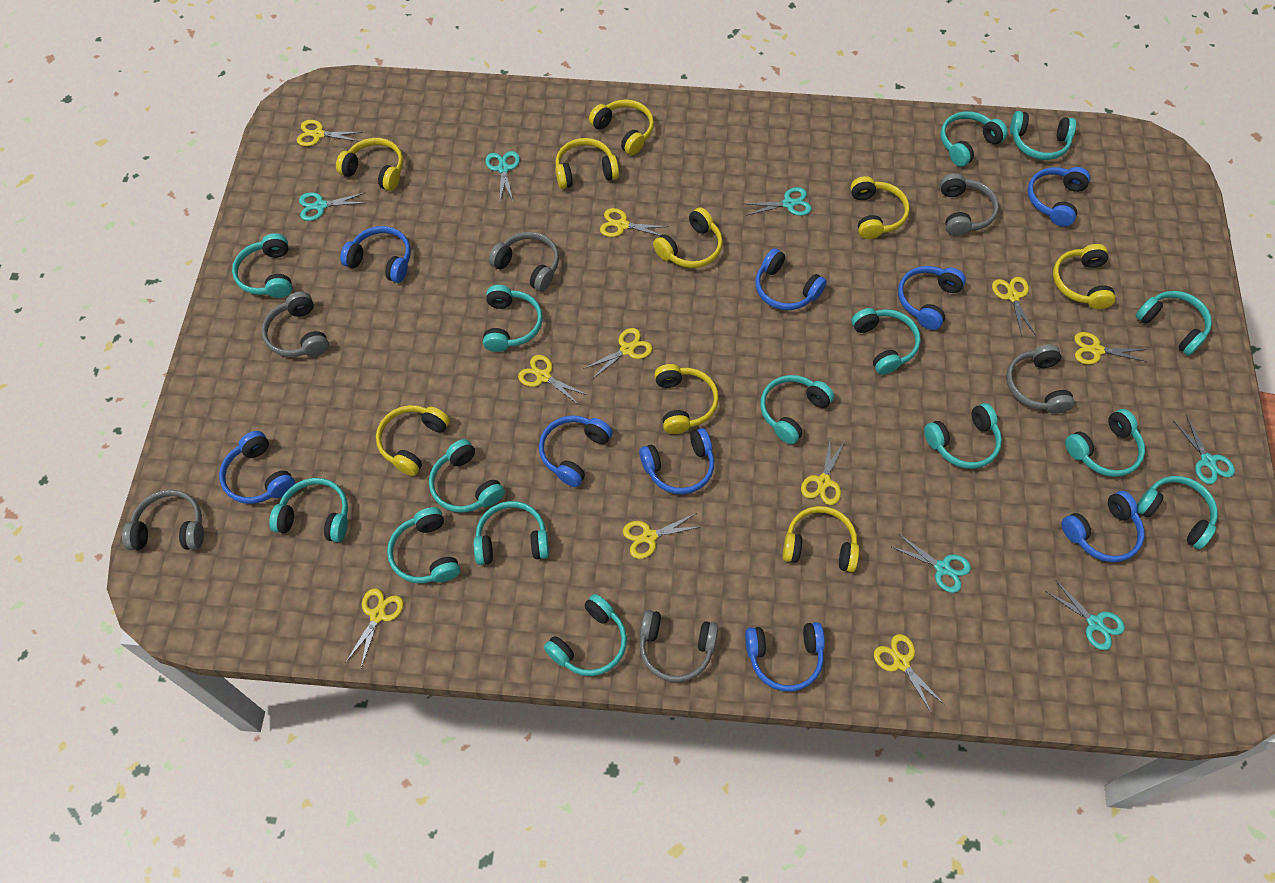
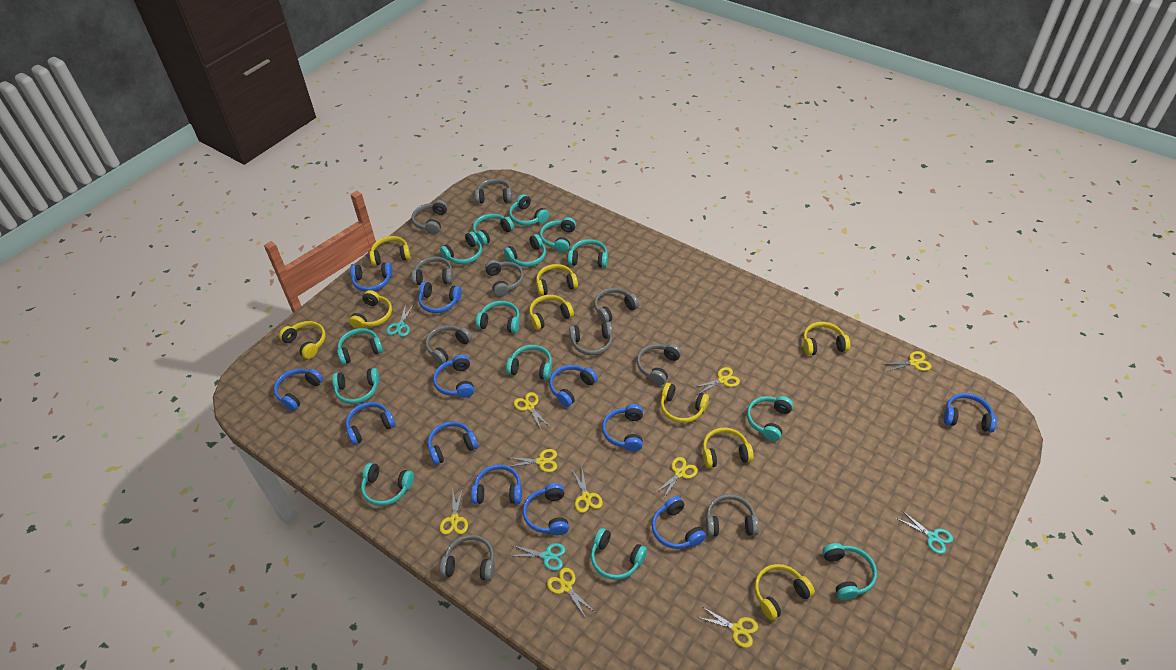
blue headphones: 9 -> 12
grey headphones: 6 -> 10
turquoise headphones: 15 -> 14
turquoise scissors: 6 -> 3
yellow scissors: 10 -> 9

